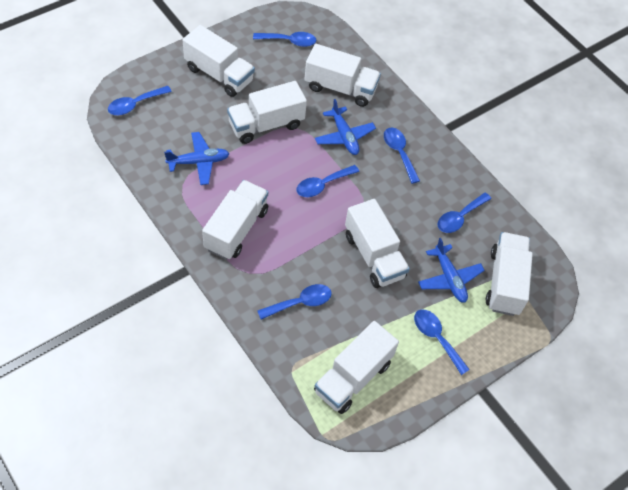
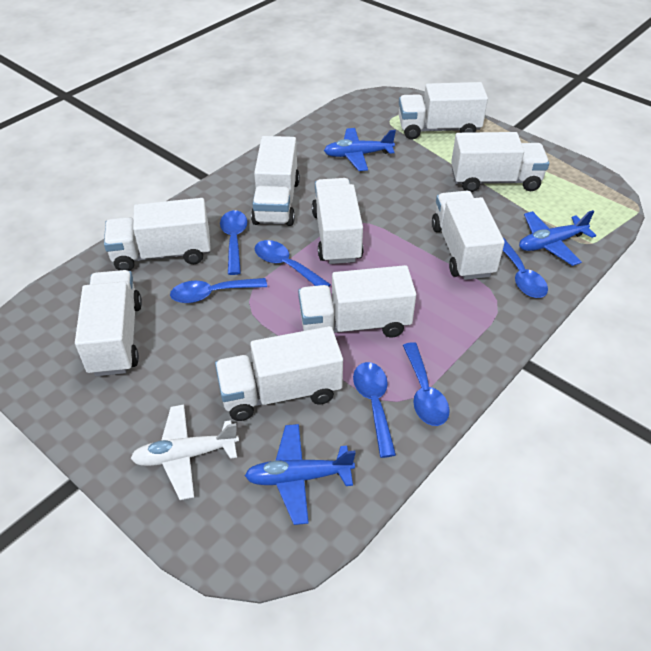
blue spoon: 7 -> 6
white plane: 0 -> 1
white truck: 7 -> 9

